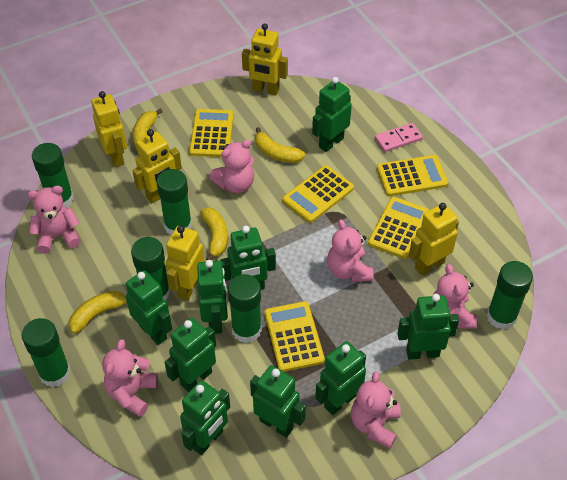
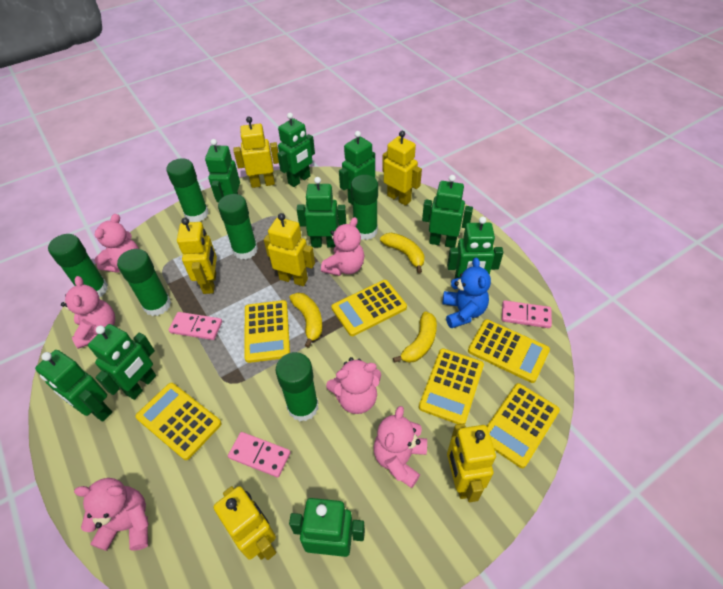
blue teddy bear: 0 -> 1
pink domino: 1 -> 3
yellow banana: 4 -> 3
yellow calculator: 5 -> 6
yellow robot: 5 -> 6

